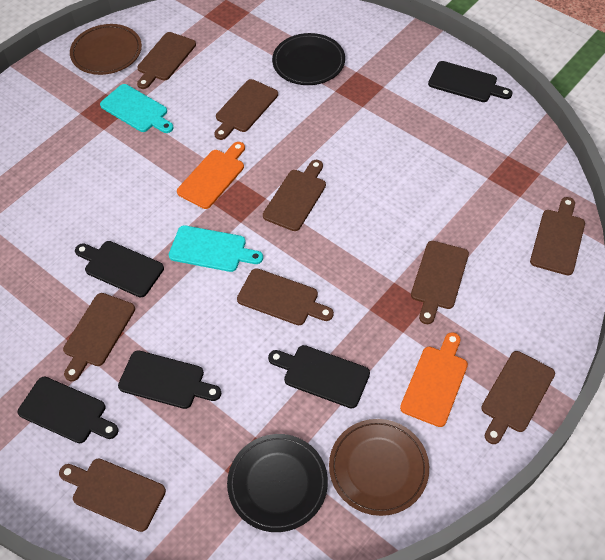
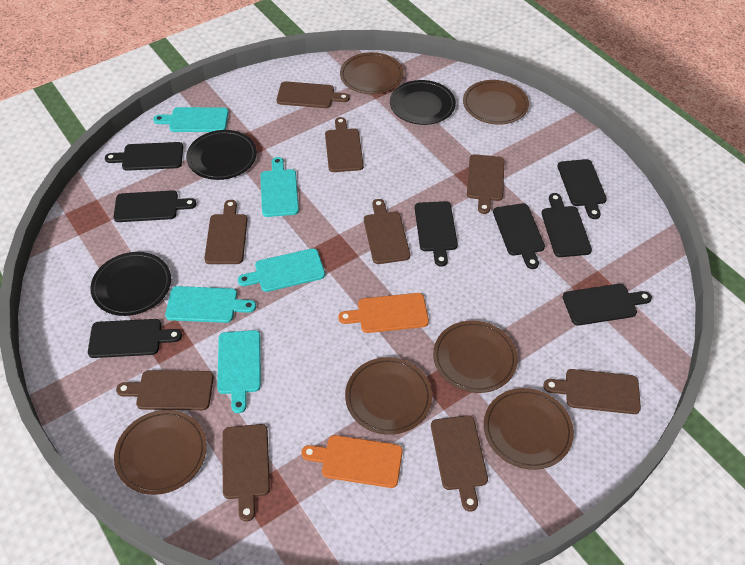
black cutting board: 5 -> 8
black plate: 2 -> 3
brown plate: 2 -> 6
turquoise cutting board: 2 -> 5

